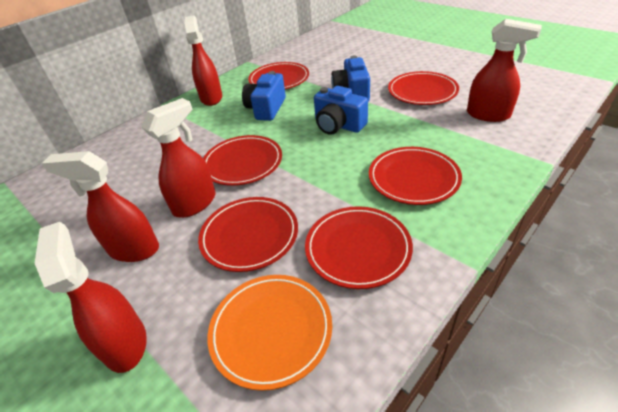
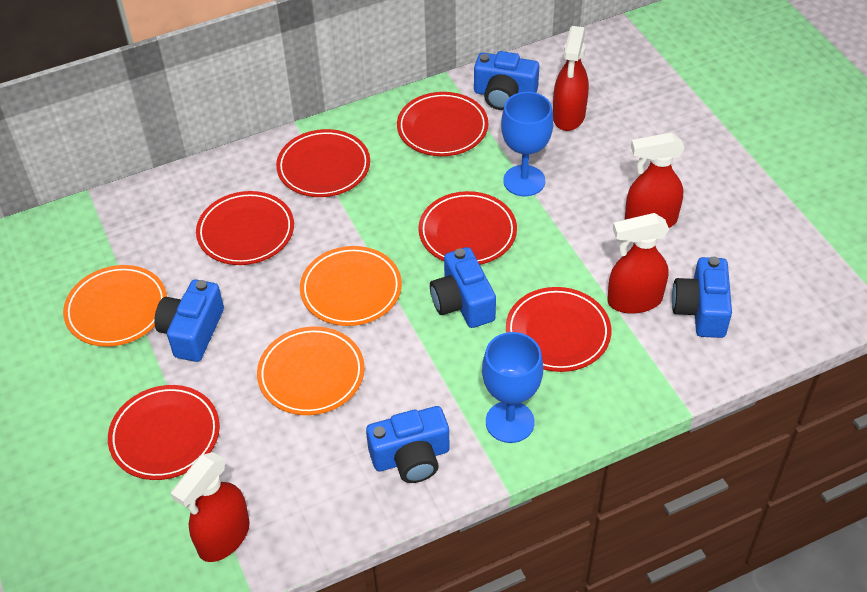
blue camera: 3 -> 5
blue goblet: 0 -> 2
orange plate: 1 -> 3
red spray bottle: 5 -> 4

